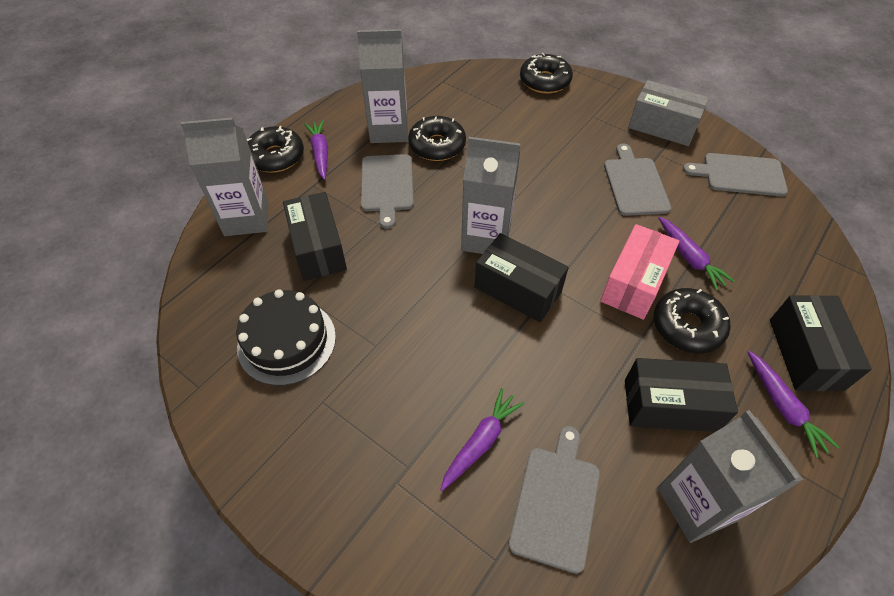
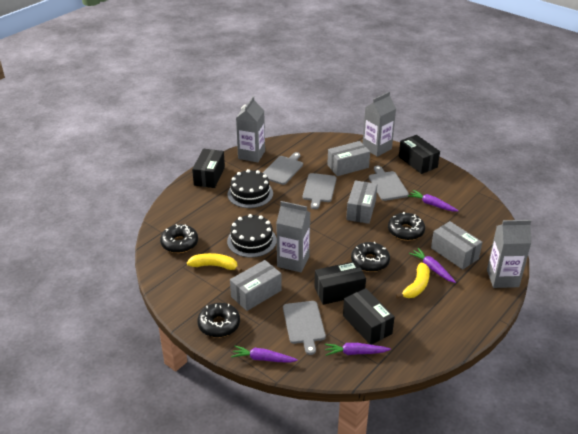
black cake: 1 -> 2
grey box: 1 -> 4
pink box: 1 -> 0
yellow banana: 0 -> 2

